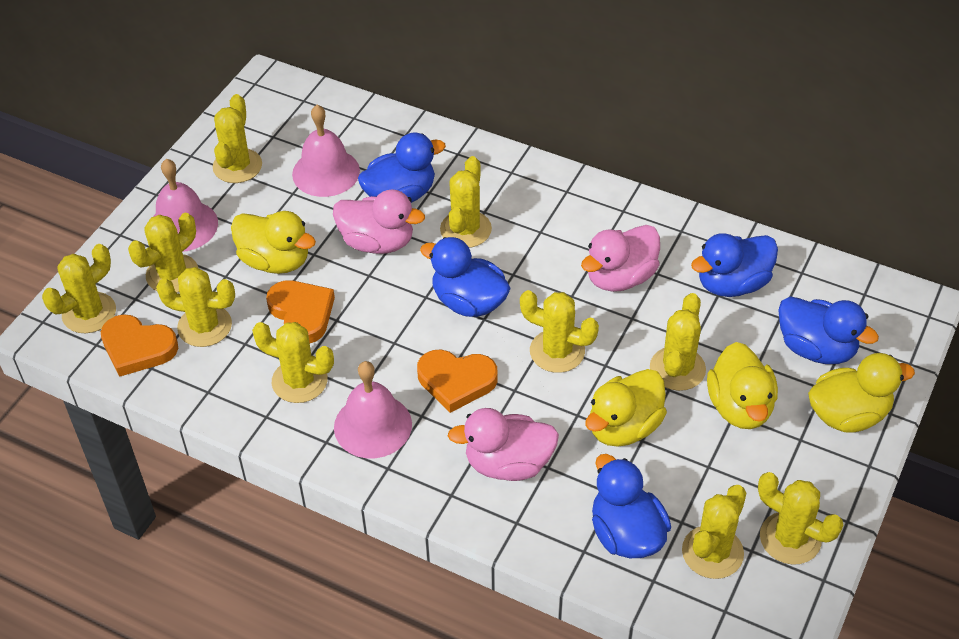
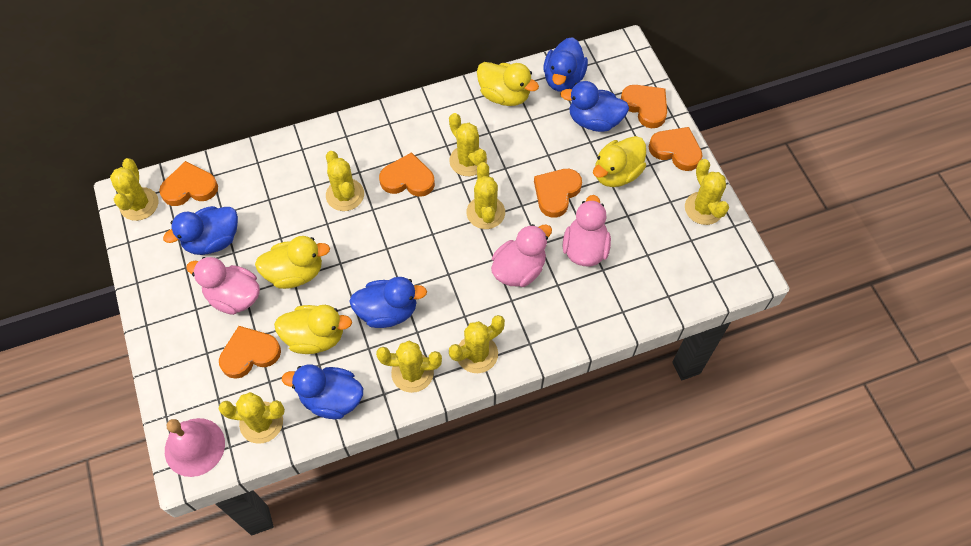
orange heart: 3 -> 6
pink bell: 3 -> 1
yellow cactus: 10 -> 8

